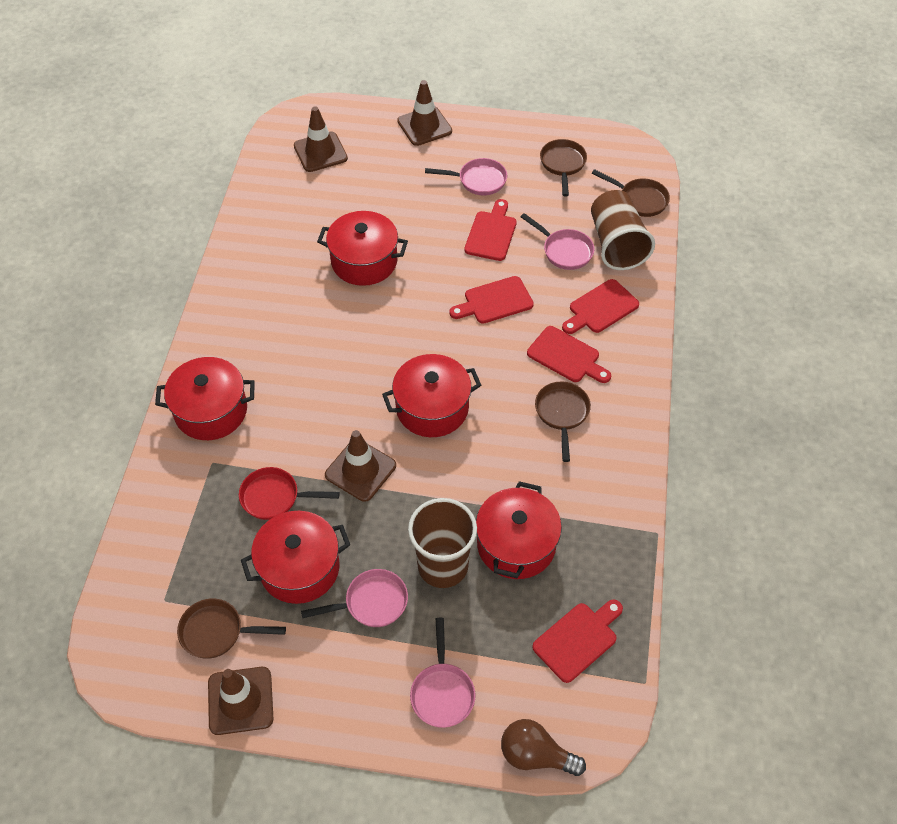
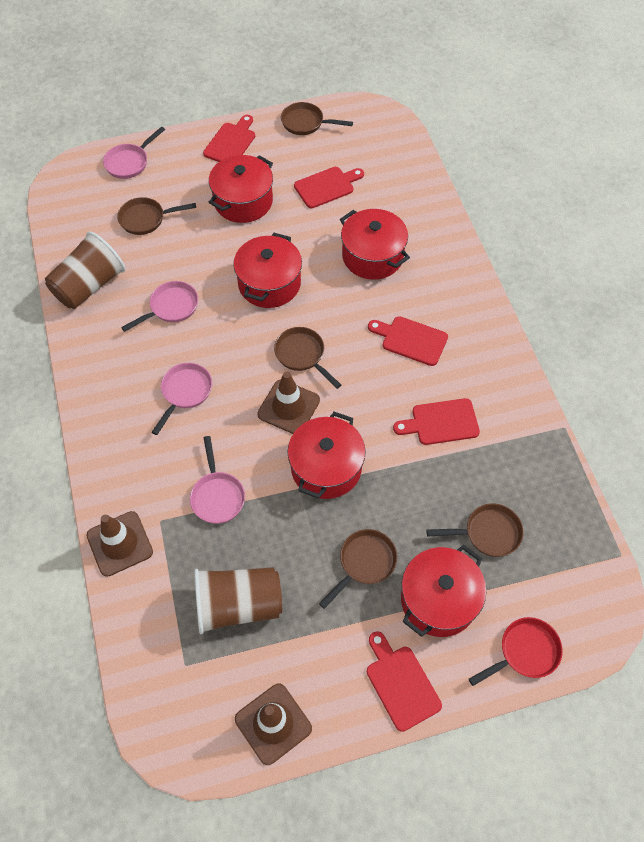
brown light bulb: 1 -> 0
brown pan: 4 -> 5
brown traffic cone: 4 -> 3

